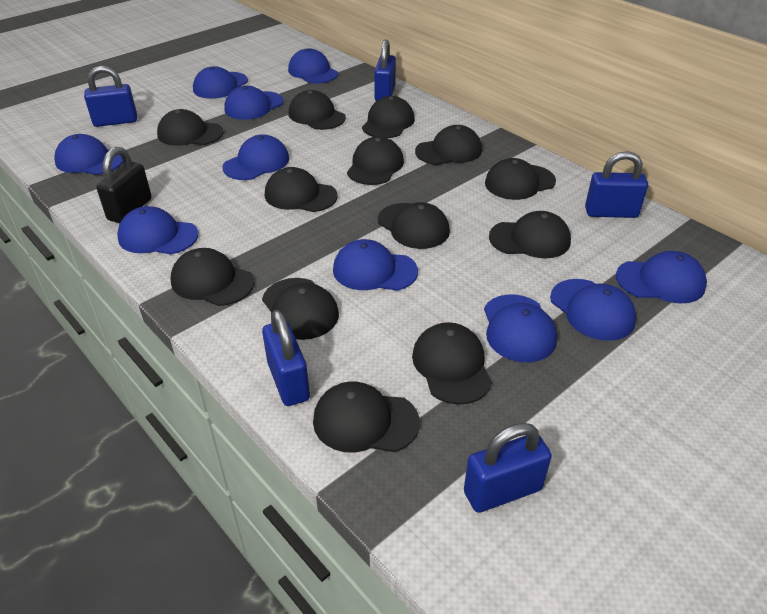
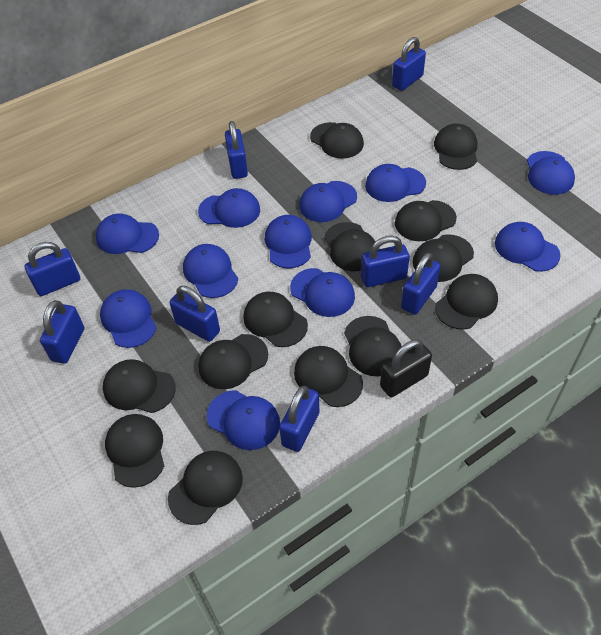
blue cap: 10 -> 11
blue padlock: 5 -> 8

